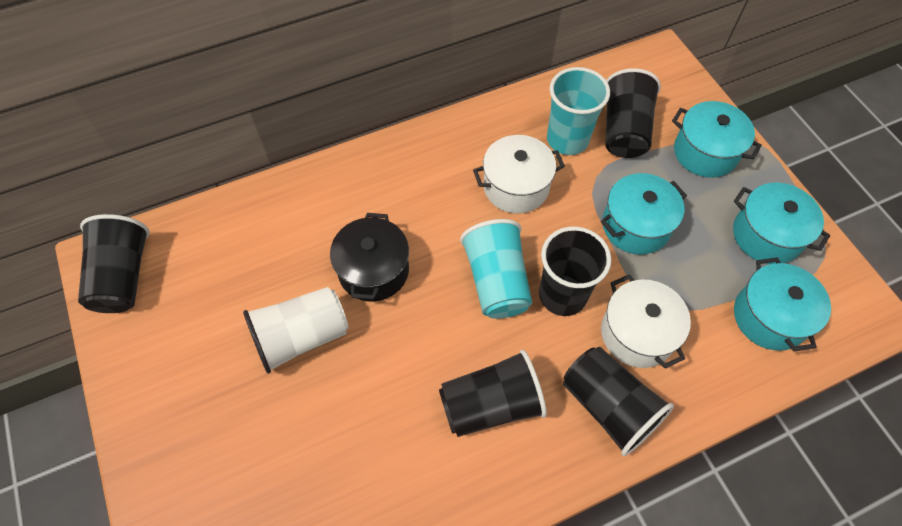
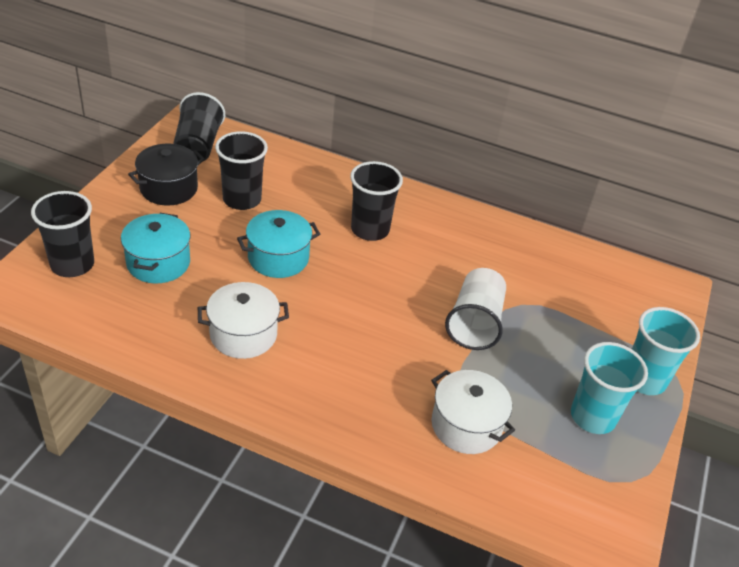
black cup: 5 -> 4
turquoise pot: 4 -> 2

